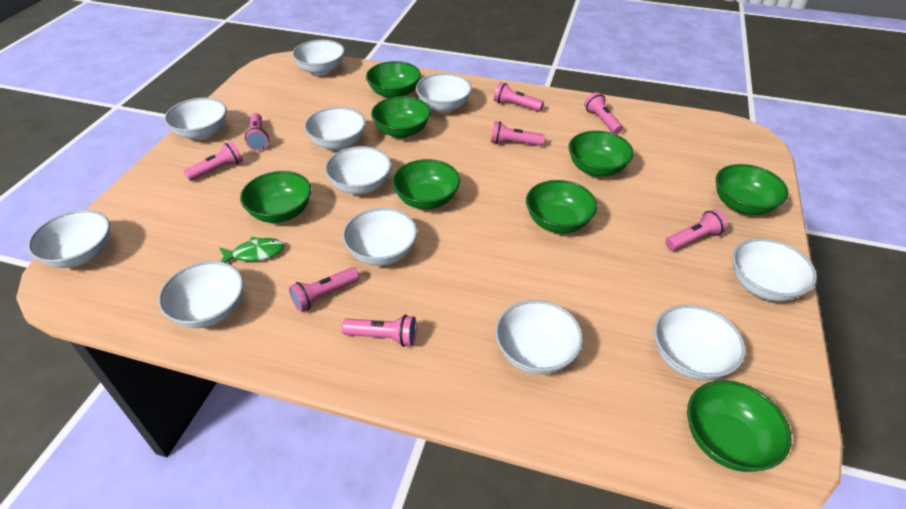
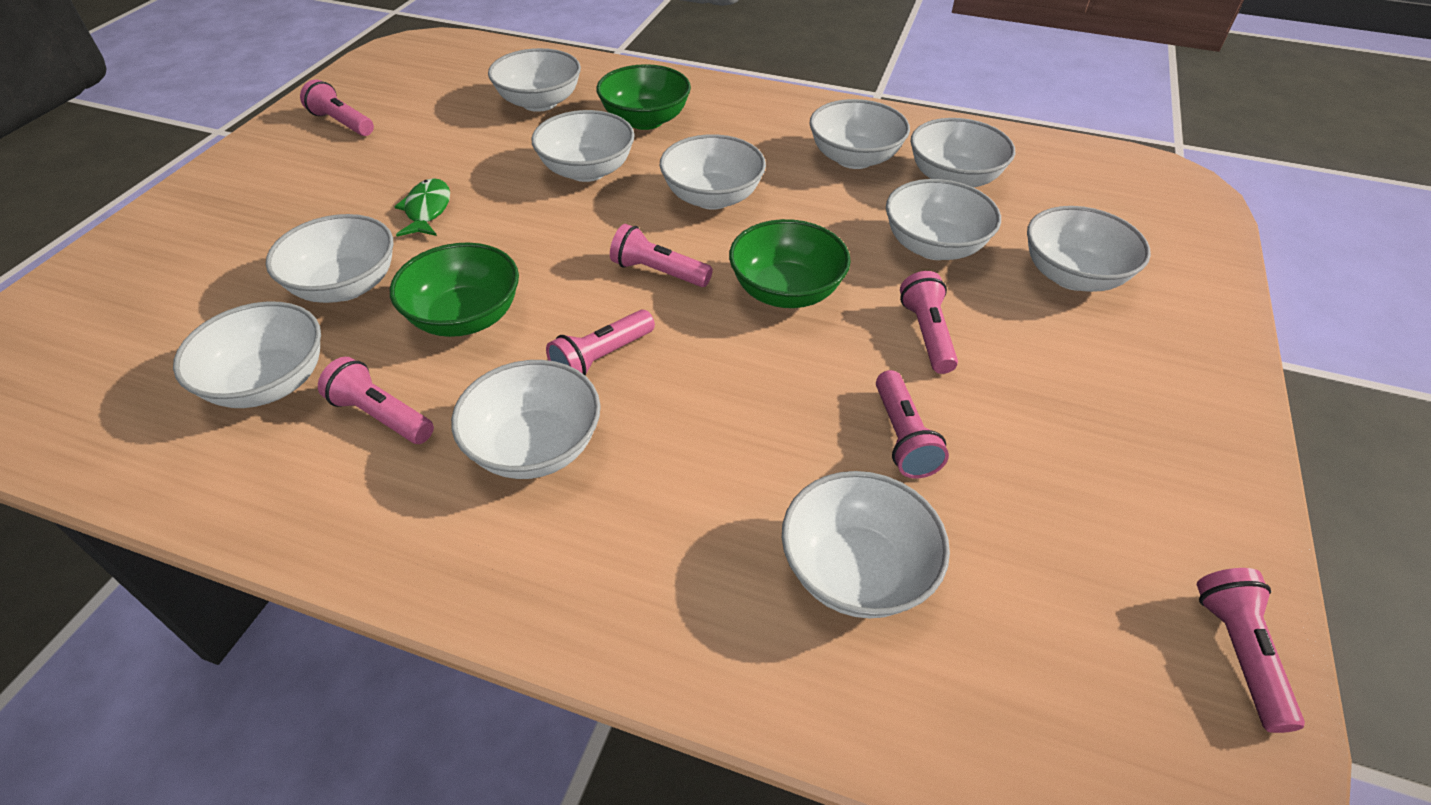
green bowl: 8 -> 3
pink flashlight: 8 -> 7

